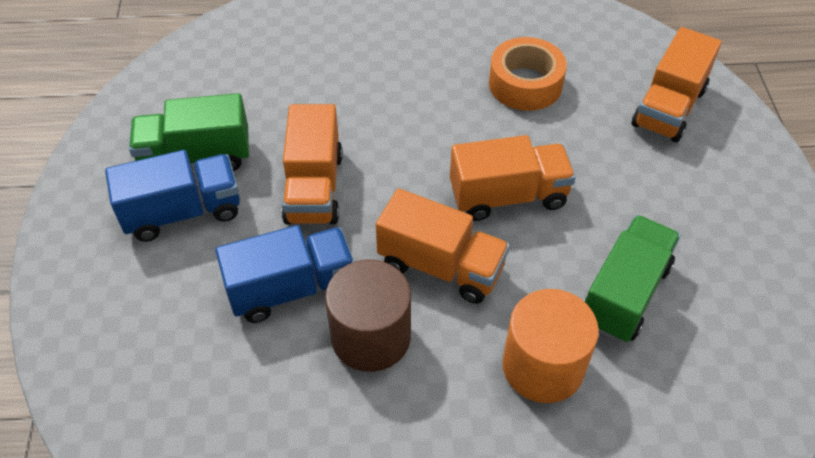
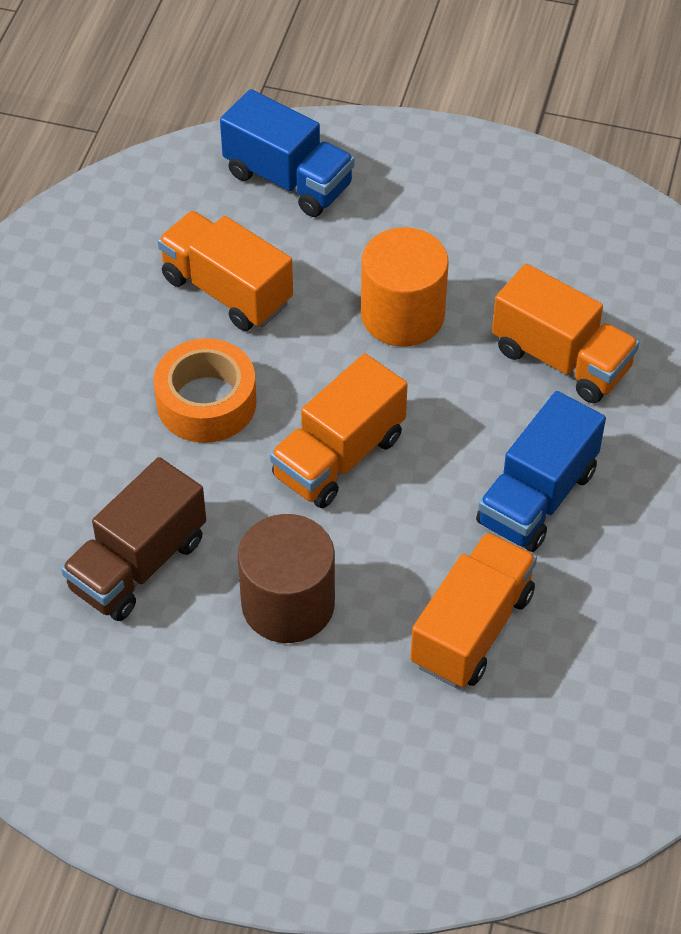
brown truck: 0 -> 1
green truck: 2 -> 0

